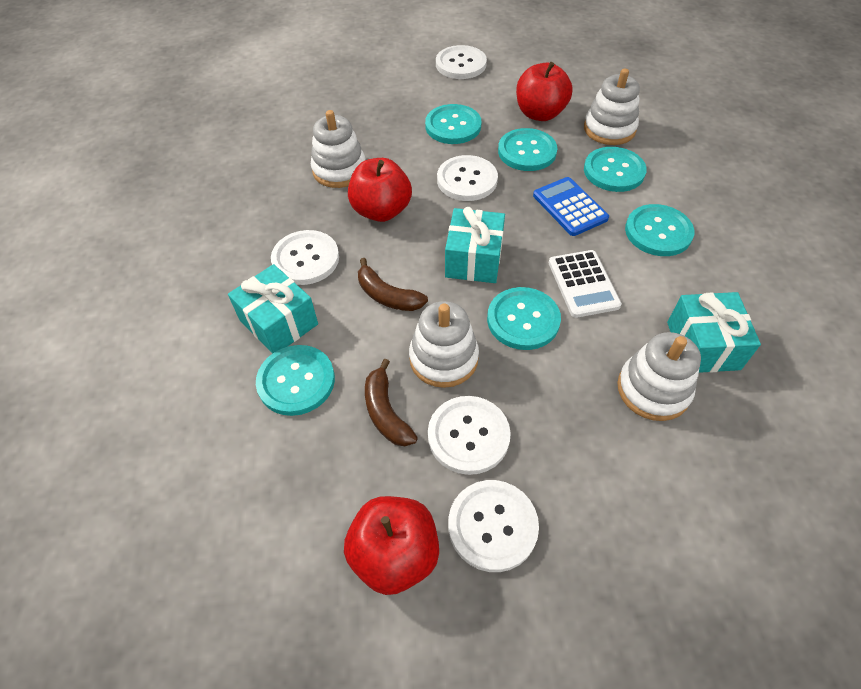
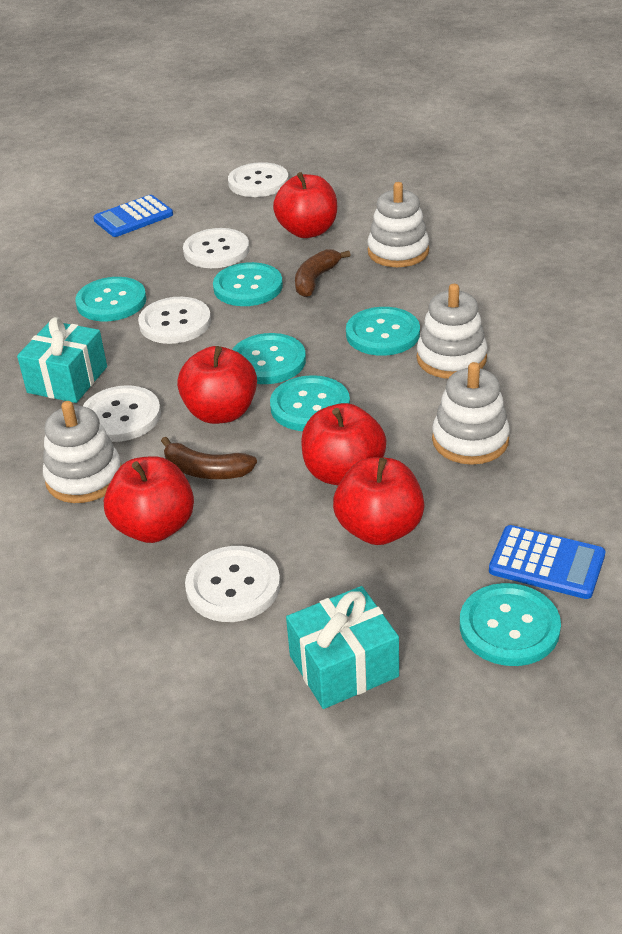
blue calculator: 1 -> 2
red apple: 3 -> 5
turquoise gift: 3 -> 2
white calculator: 1 -> 0

